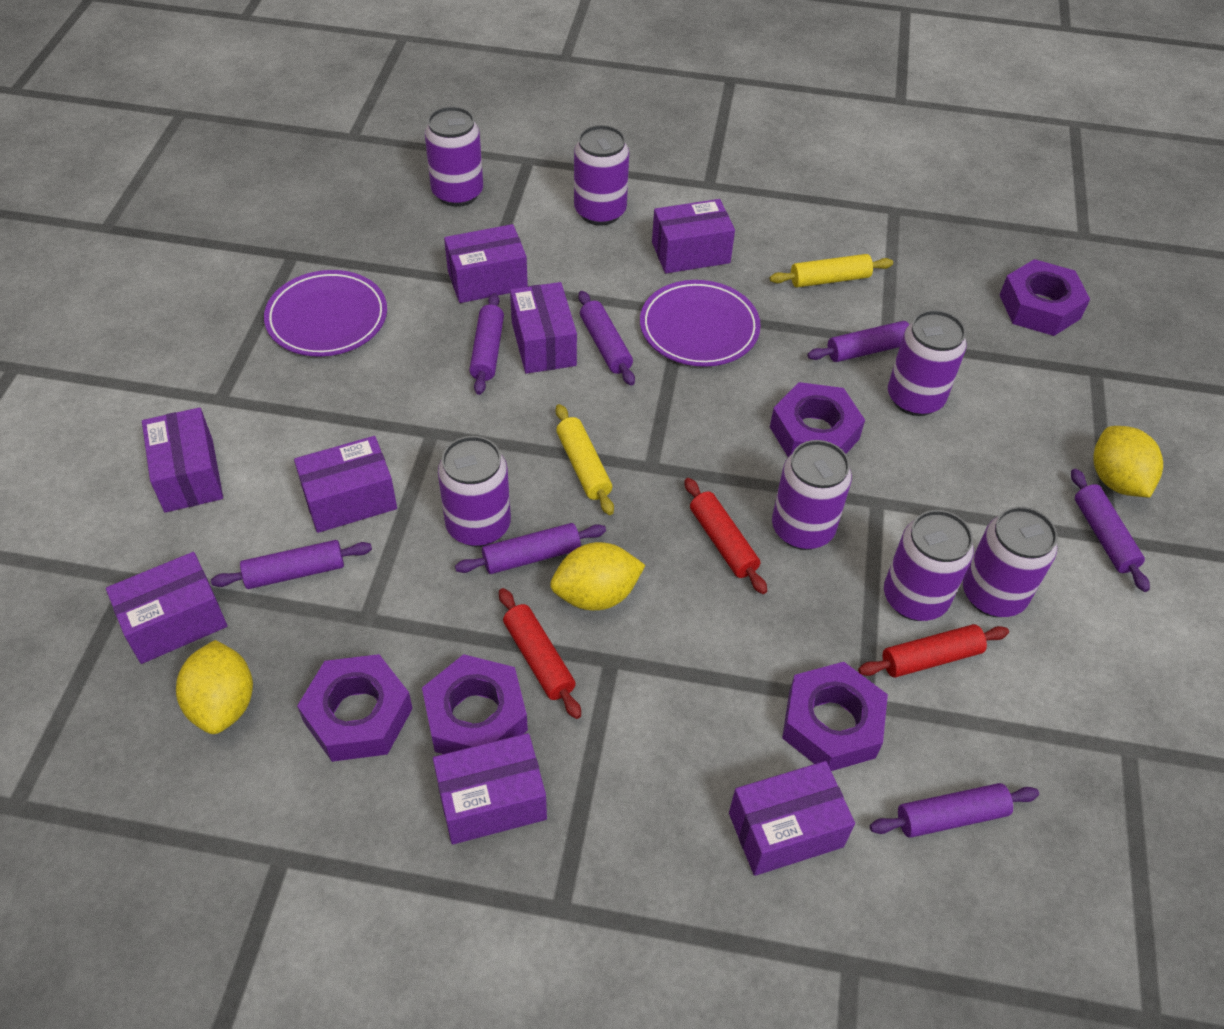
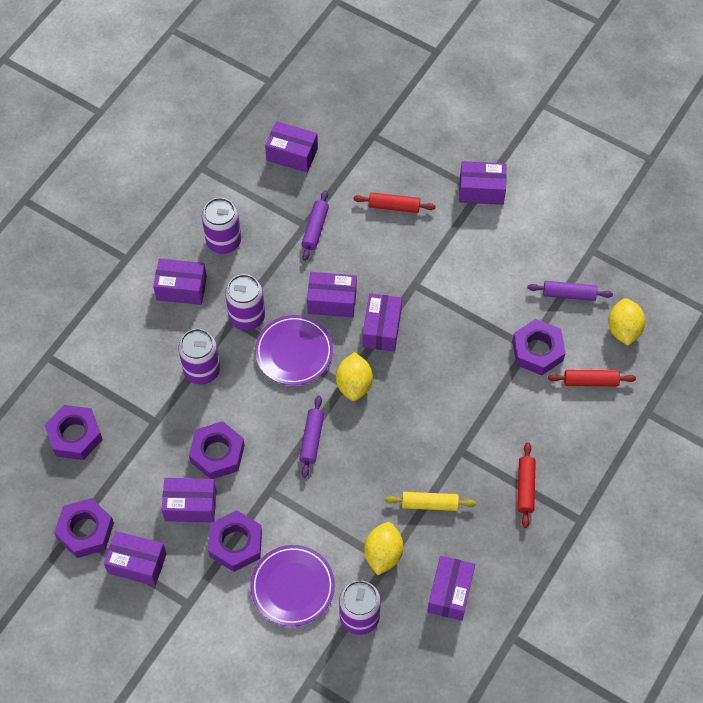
purple can: 7 -> 4
purple rolling pin: 7 -> 3
yellow rolling pin: 2 -> 1

